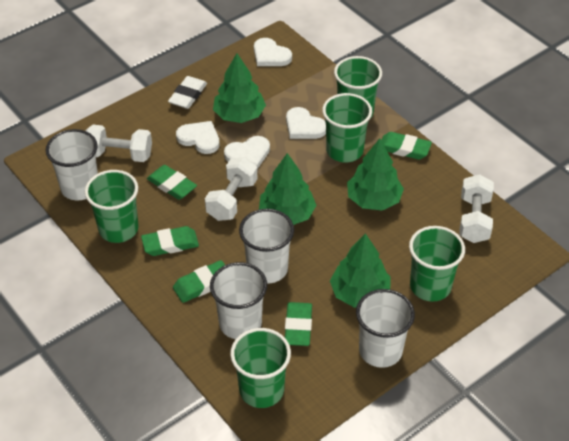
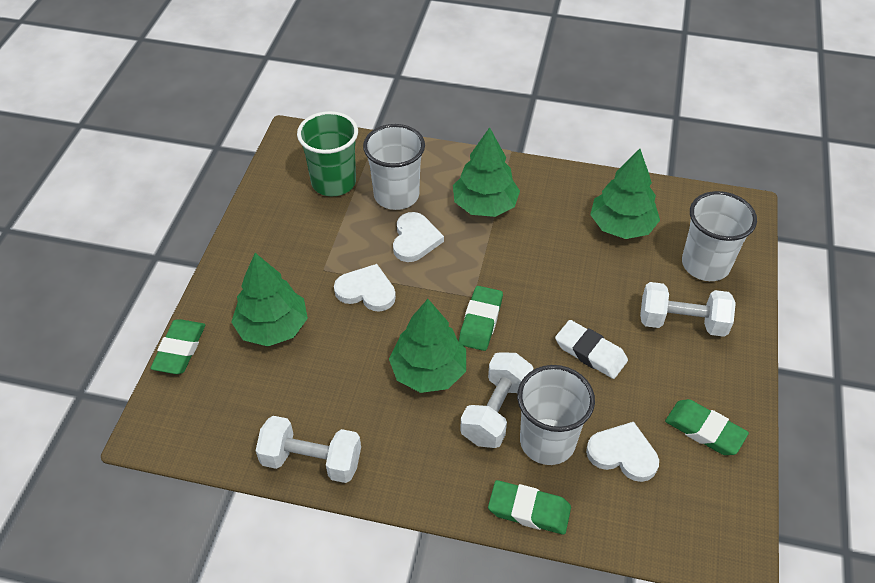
green cup: 5 -> 1
green eraser: 5 -> 4
white cup: 4 -> 3
white heart: 4 -> 3

